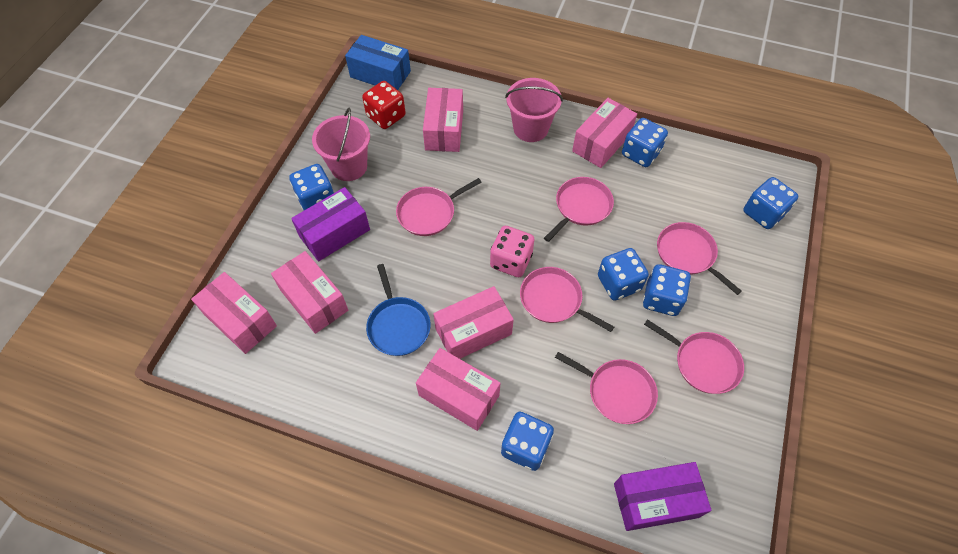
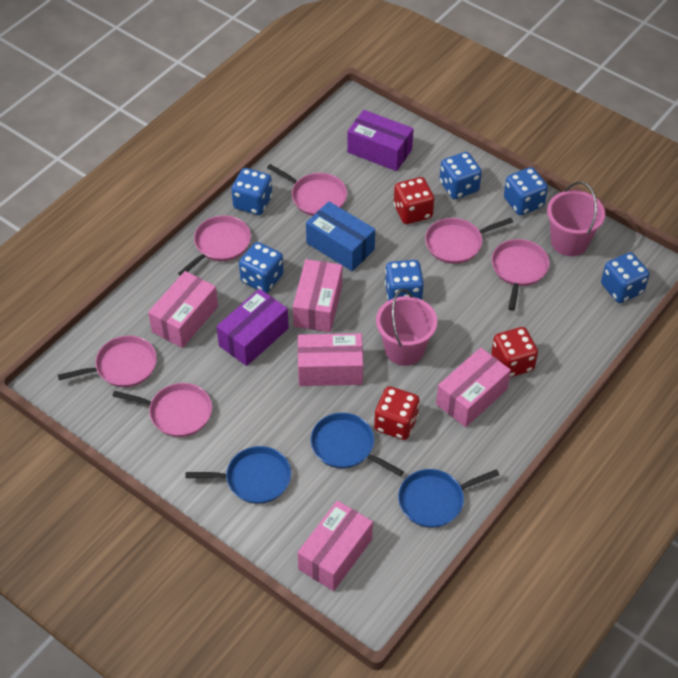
blue pan: 1 -> 3
pink box: 6 -> 5
pink dice: 1 -> 0
red dice: 1 -> 3

